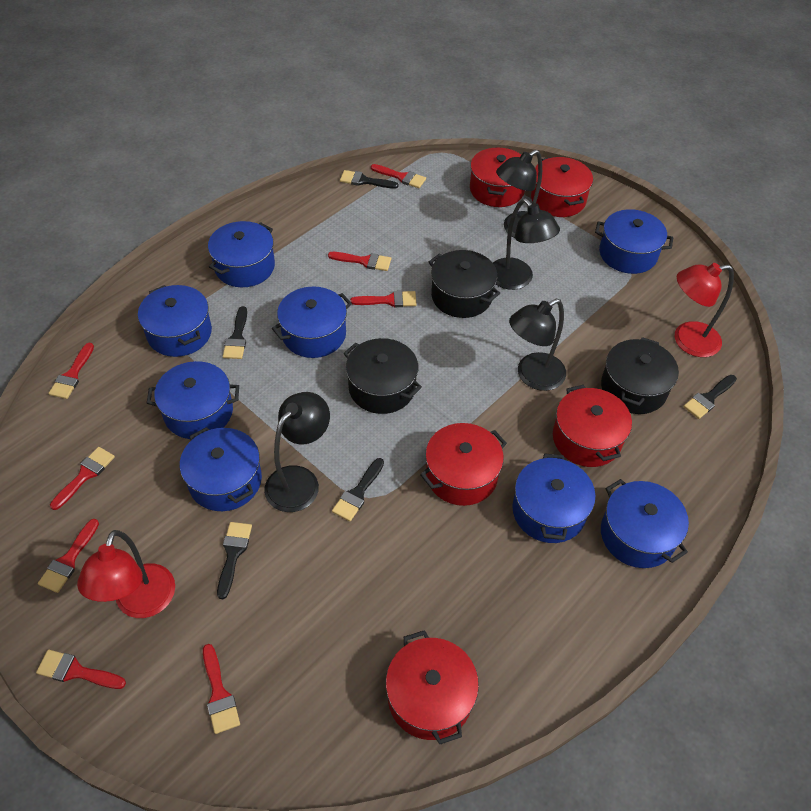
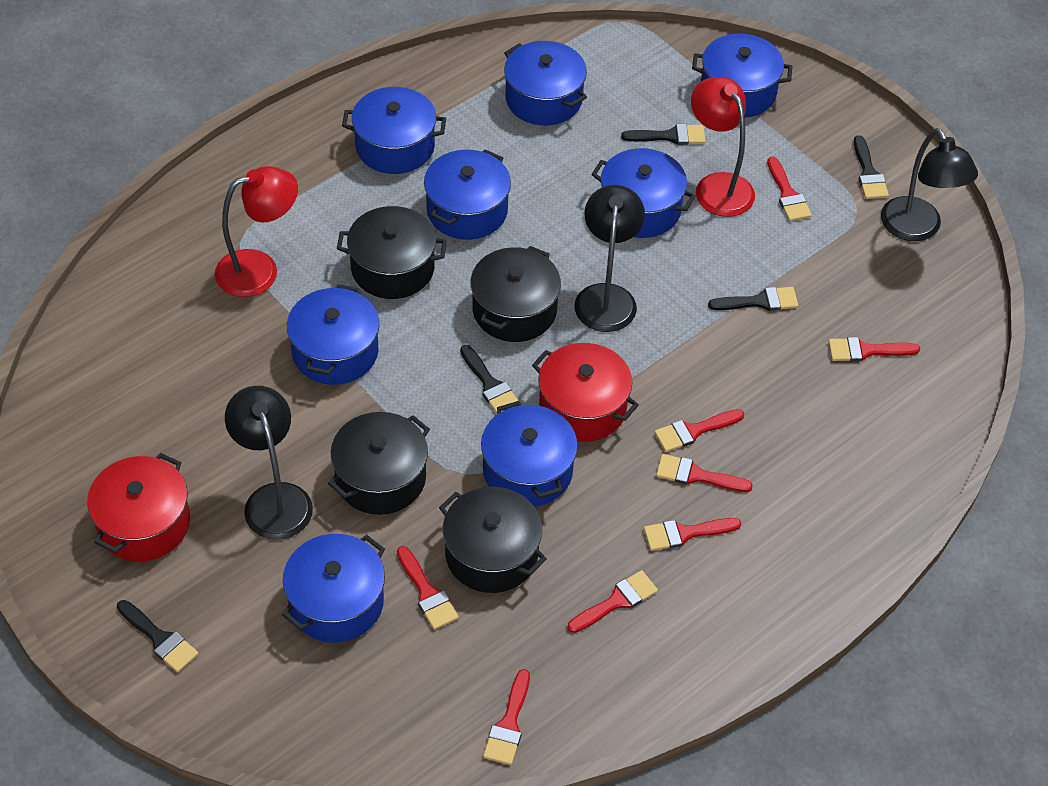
black lamp: 4 -> 3
black pot: 3 -> 4
red pot: 5 -> 2

